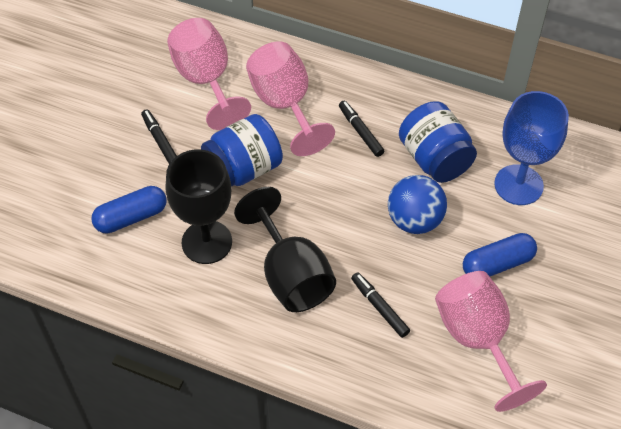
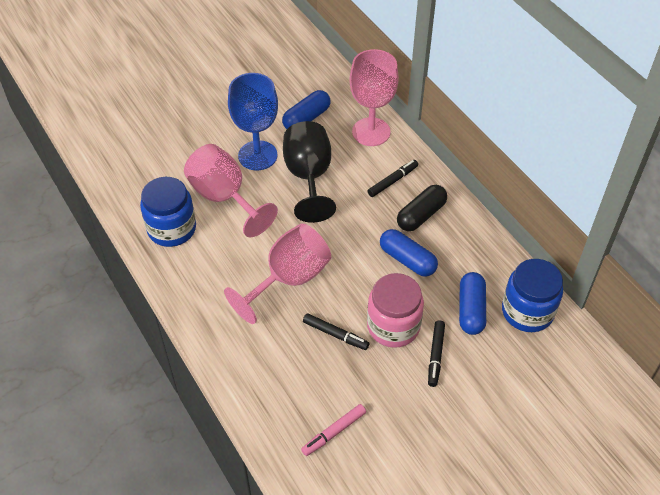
black capsule: 0 -> 1
black goblet: 2 -> 1
blue ball: 1 -> 0
blue capsule: 2 -> 3
pink jar: 0 -> 1
pink marker: 0 -> 1

